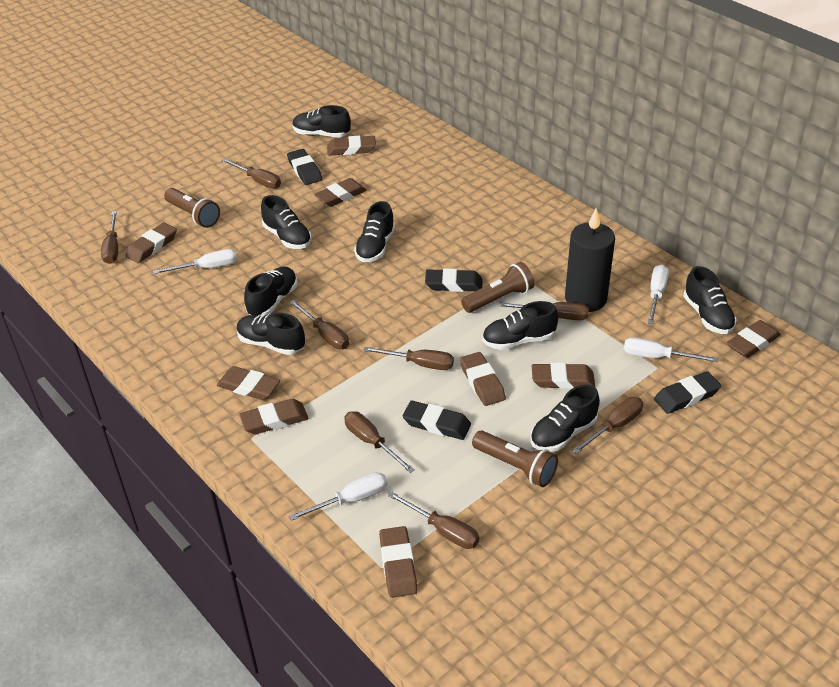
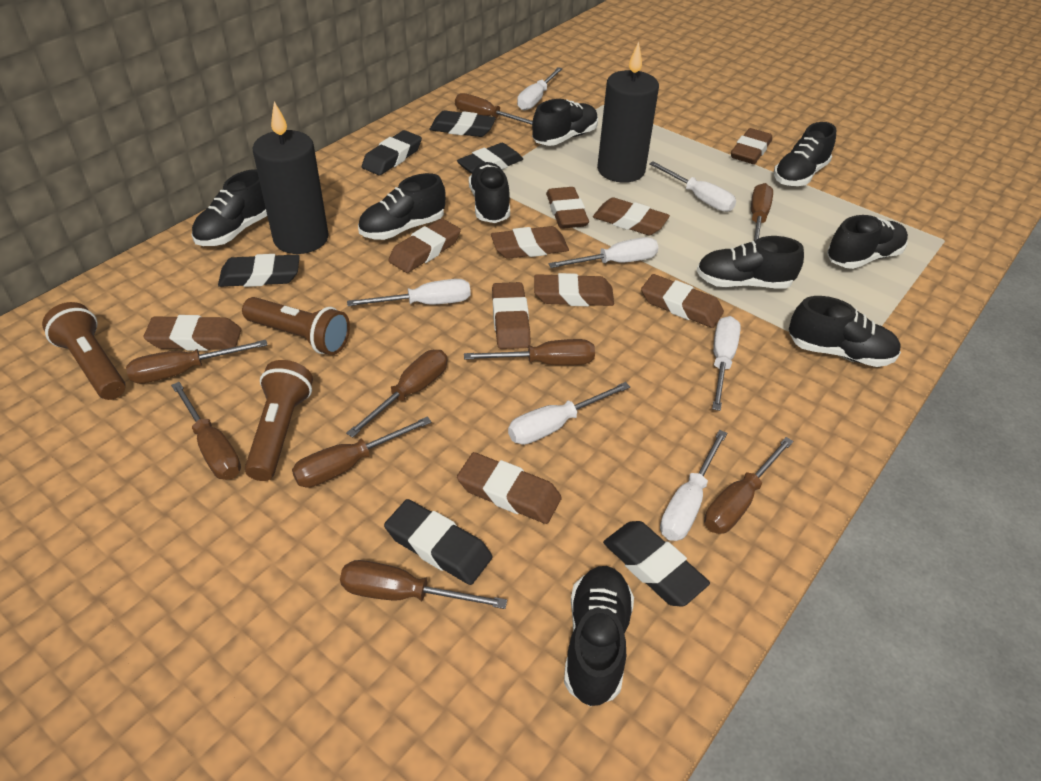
black candle: 1 -> 2
black eraser: 4 -> 6
black shoe: 8 -> 9
brown eraser: 9 -> 10
brown screwdriver: 8 -> 9
white screwdriver: 4 -> 7

